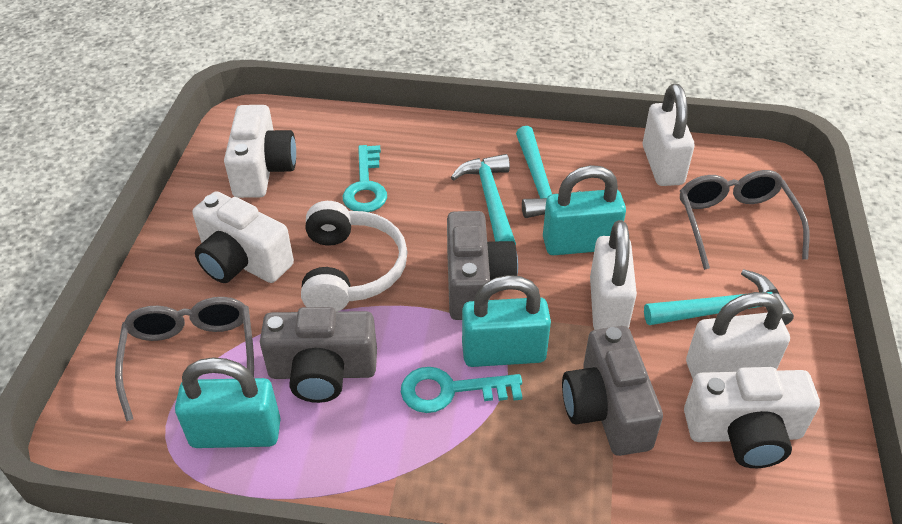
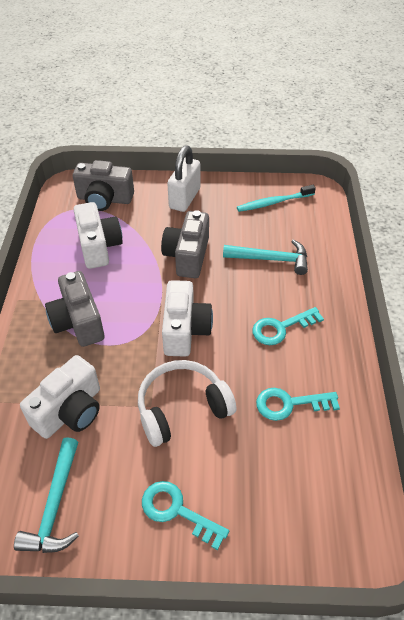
grey glasses: 2 -> 0
turquoise hammer: 3 -> 2
turquoise key: 2 -> 3
turquoise padlock: 3 -> 0
turquoise toothbrush: 0 -> 1
white padlock: 3 -> 1

